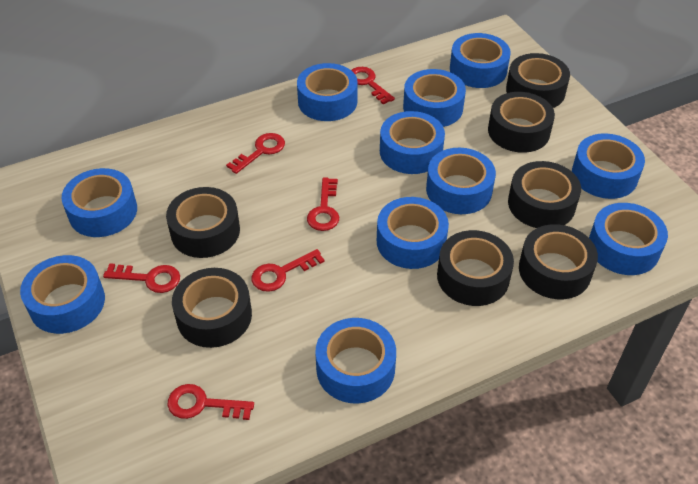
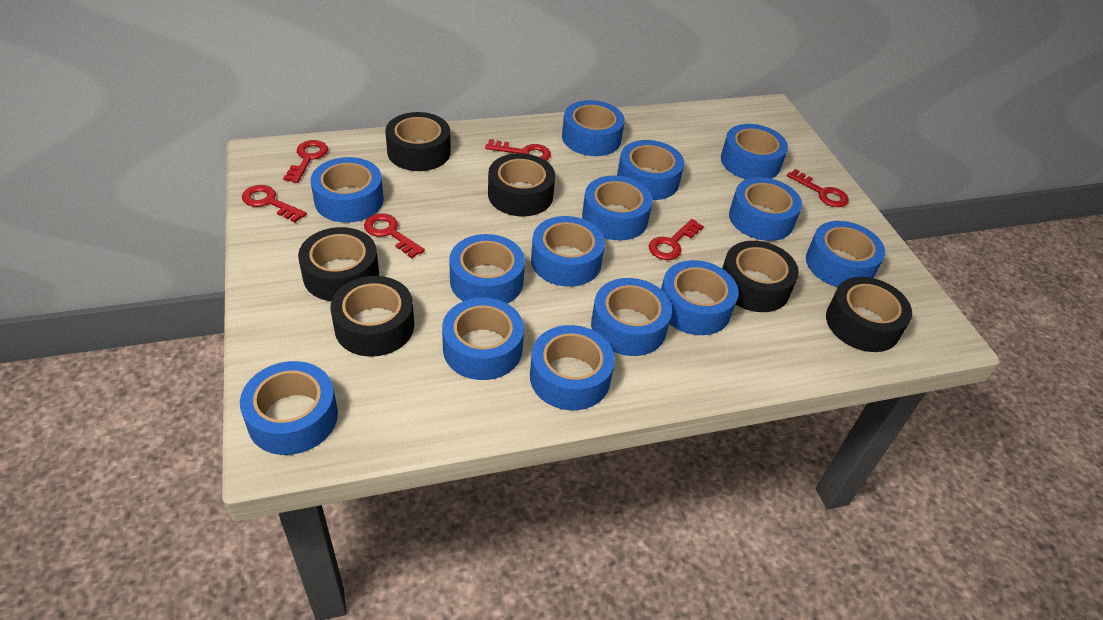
black tape: 7 -> 6
blue tape: 11 -> 14

